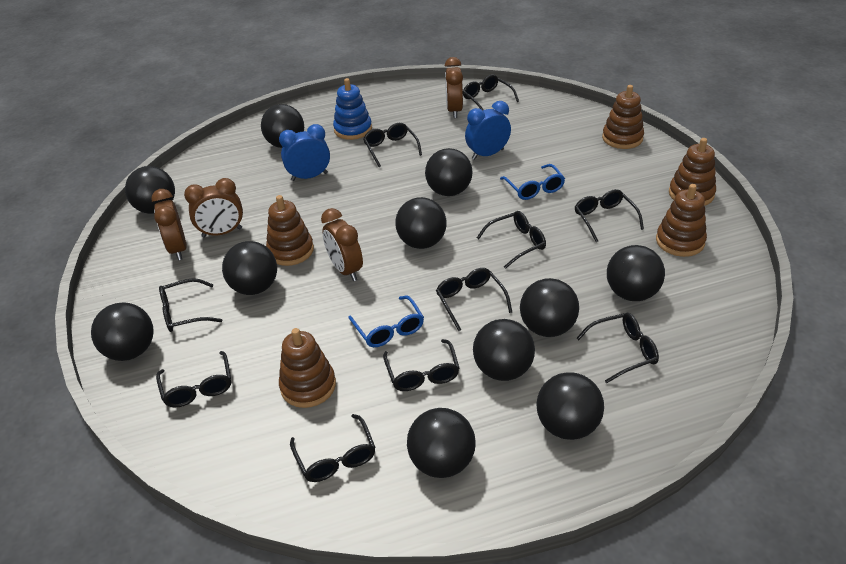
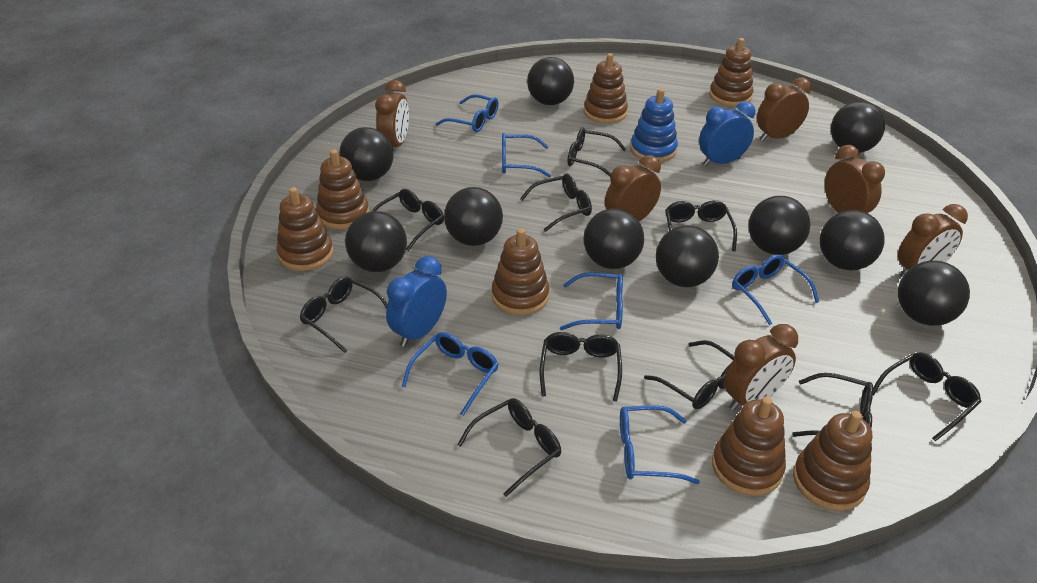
black ball: 11 -> 10
blue glasses: 2 -> 6
brown clock: 4 -> 6
brown stacking toy: 5 -> 7

